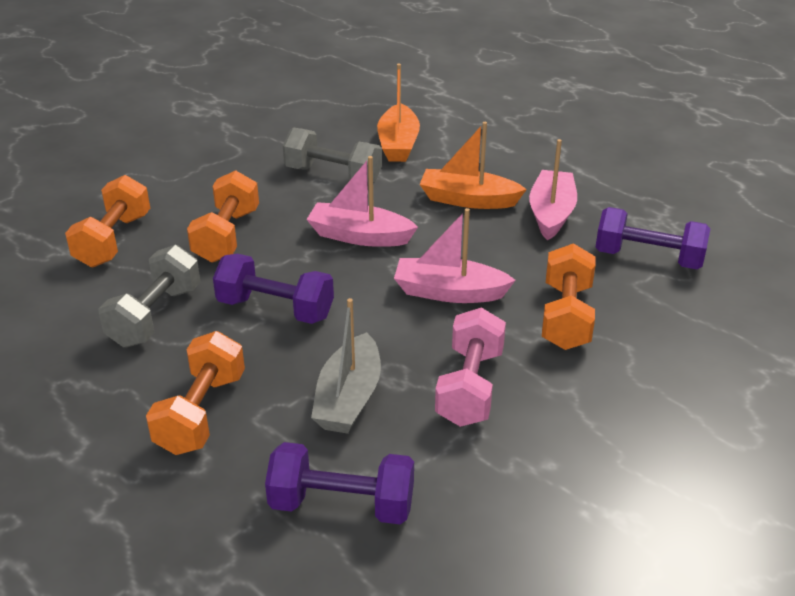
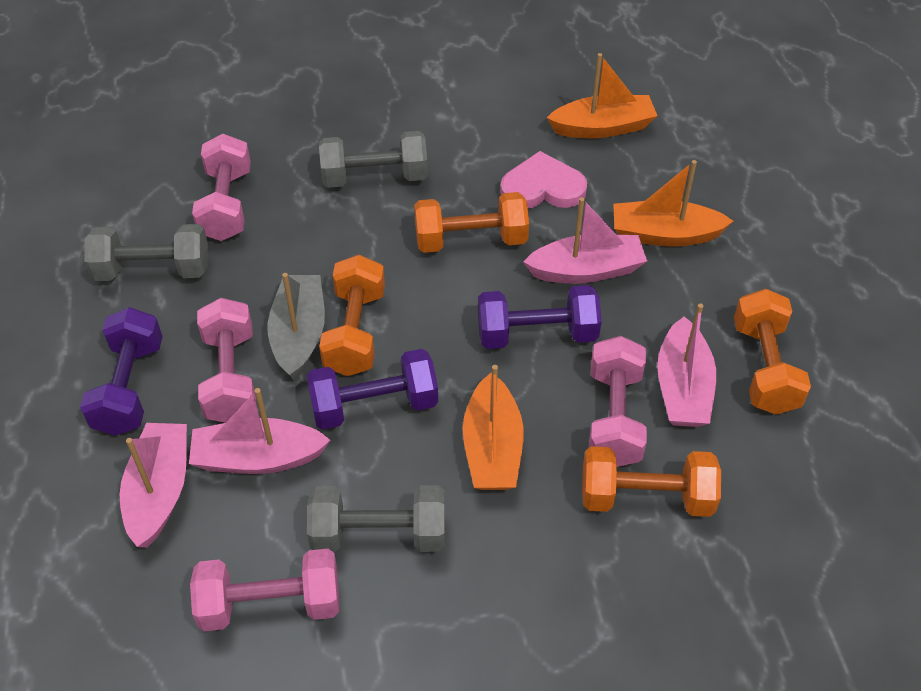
grey dumbbell: 2 -> 3
orange boat: 2 -> 3
pink boat: 3 -> 4
pink dumbbell: 1 -> 4
pink heart: 0 -> 1

